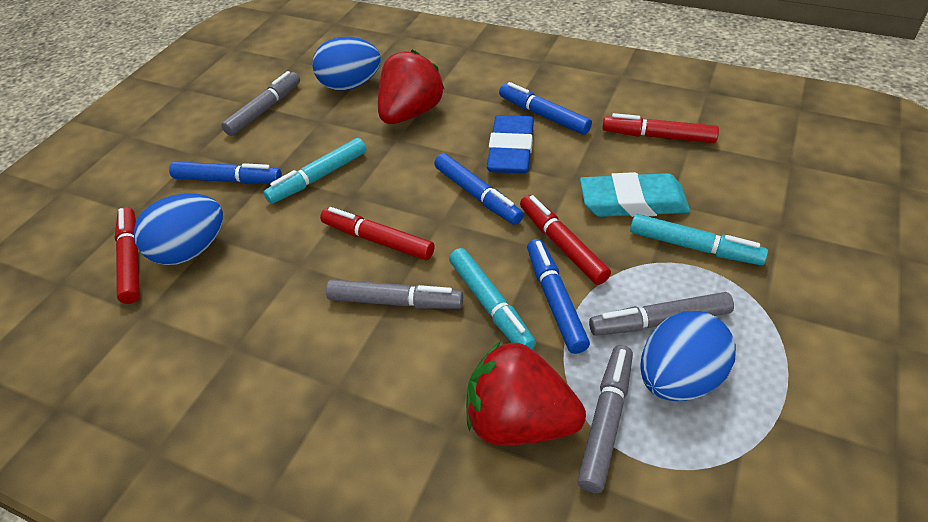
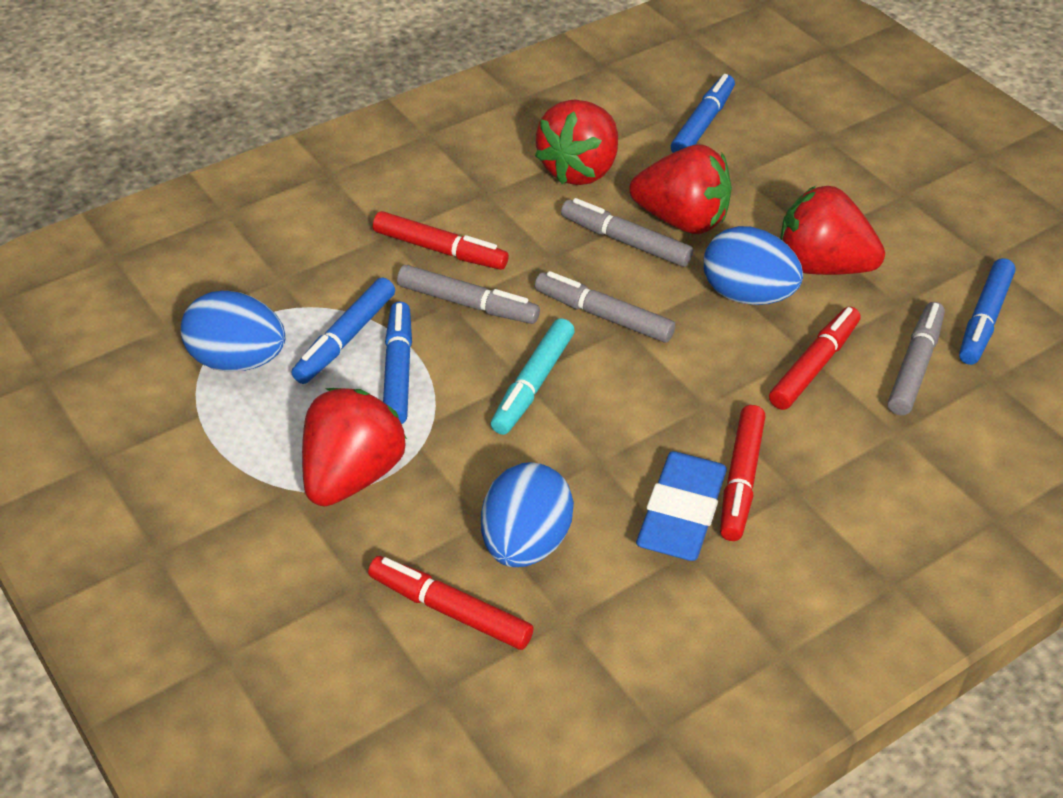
red strawberry: 2 -> 4
turquoise eraser: 1 -> 0
turquoise marker: 3 -> 1

